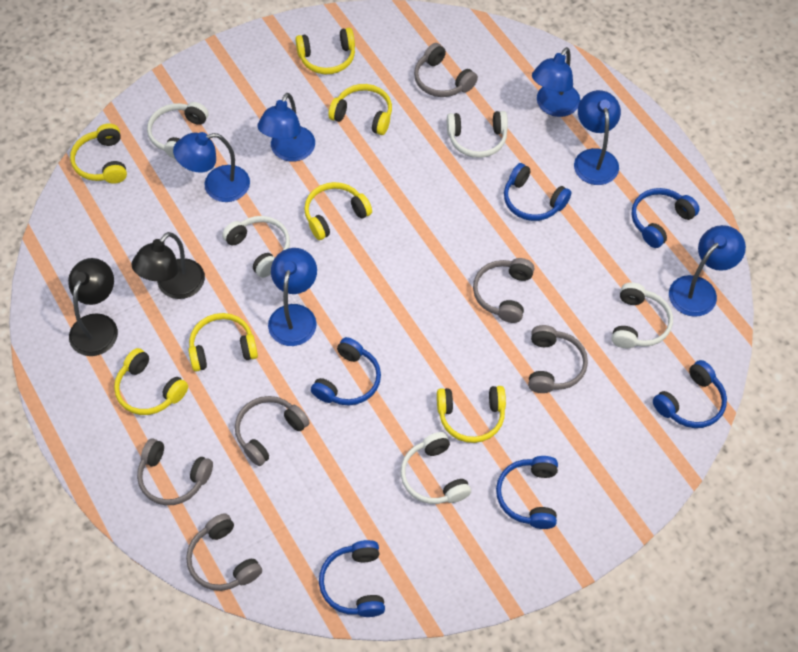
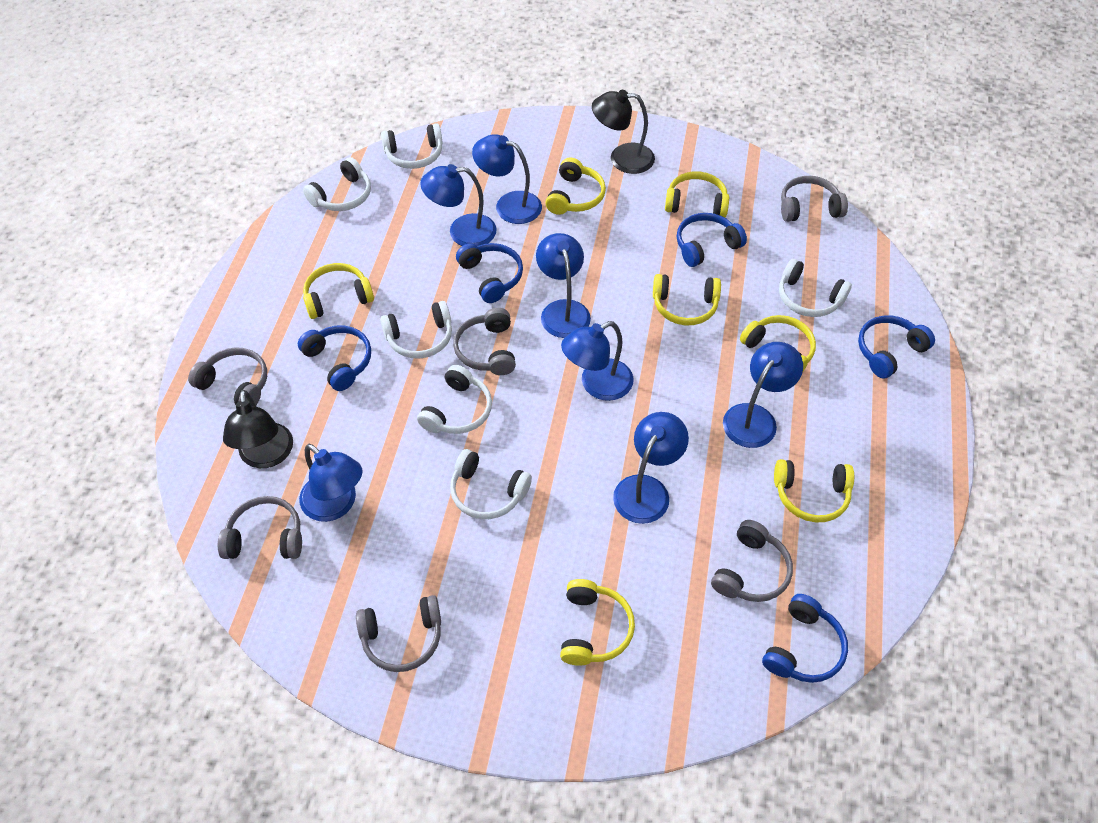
blue headphones: 6 -> 5
blue lamp: 6 -> 7
white headphones: 5 -> 6

